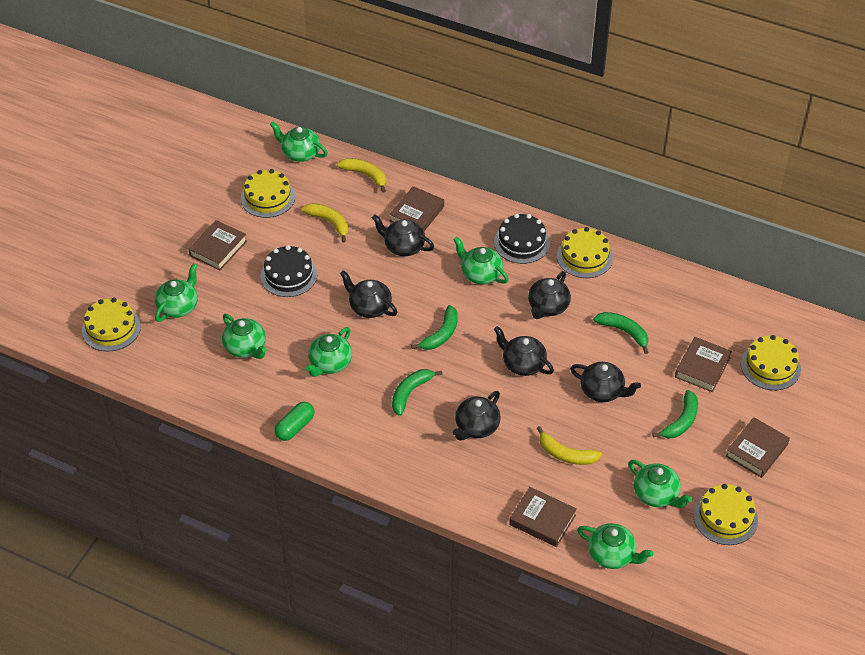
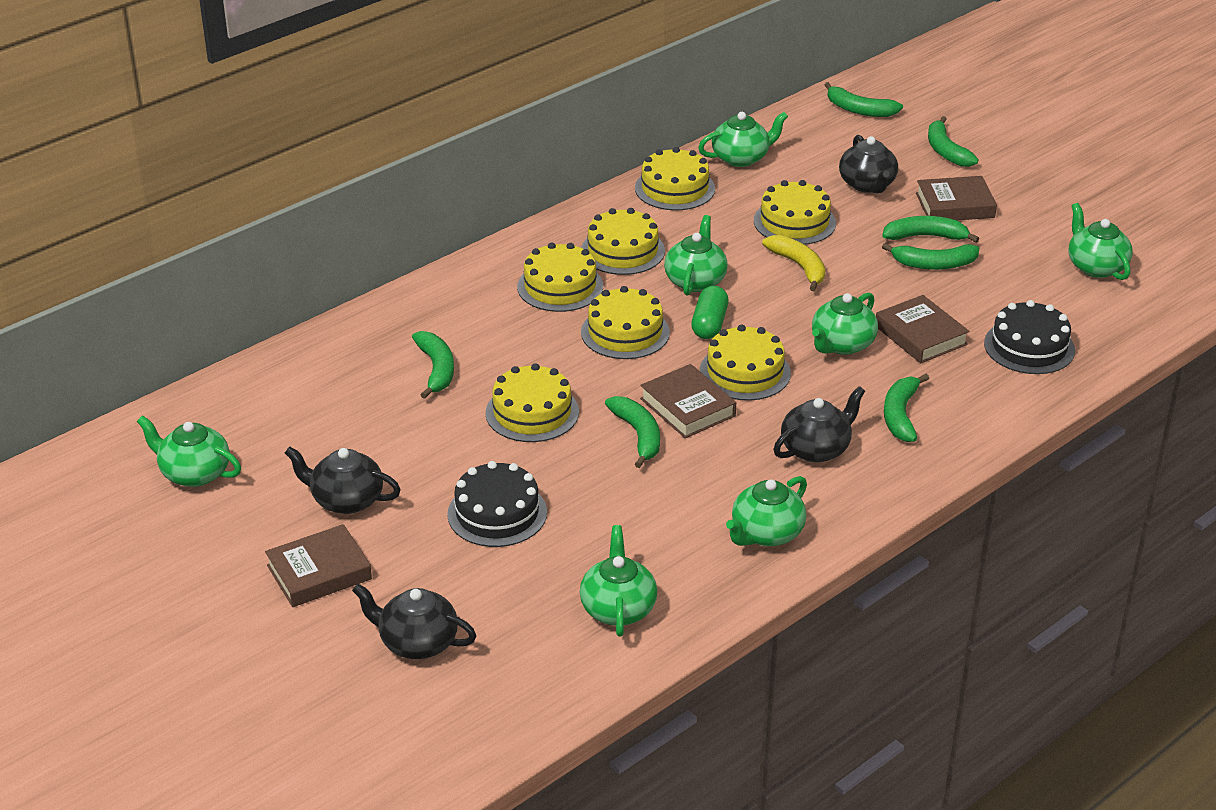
black teapot: 6 -> 4
brown book: 5 -> 4
green banana: 4 -> 7
yellow banana: 3 -> 1
yellow cake: 5 -> 7

